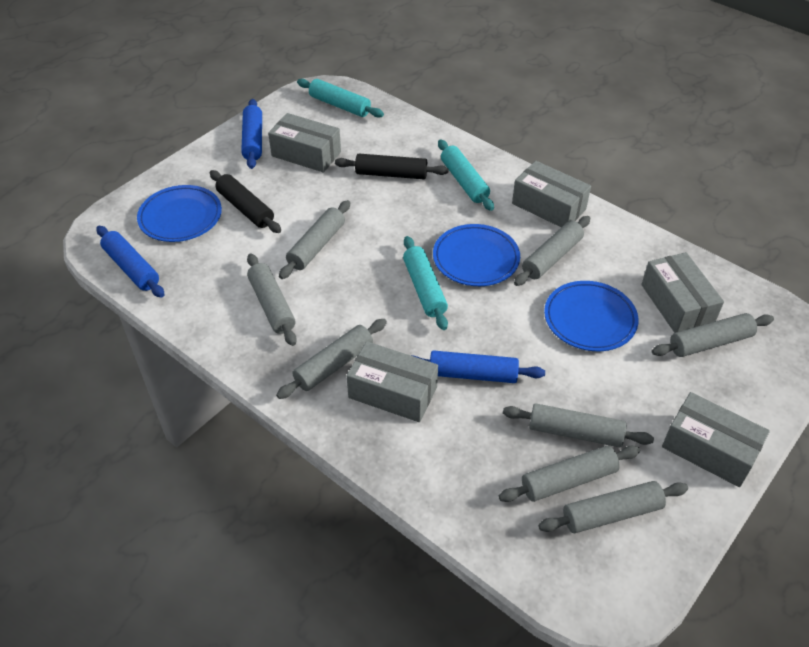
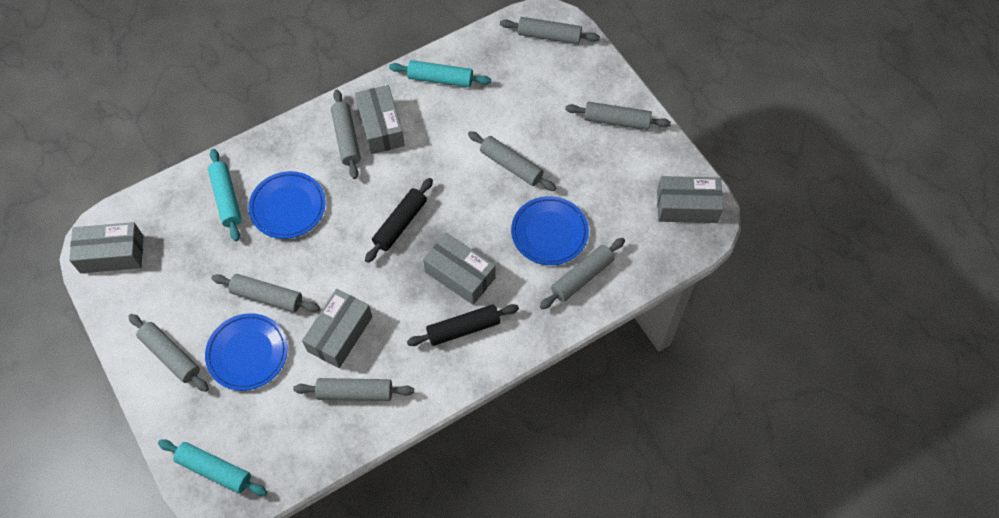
blue rolling pin: 3 -> 0

